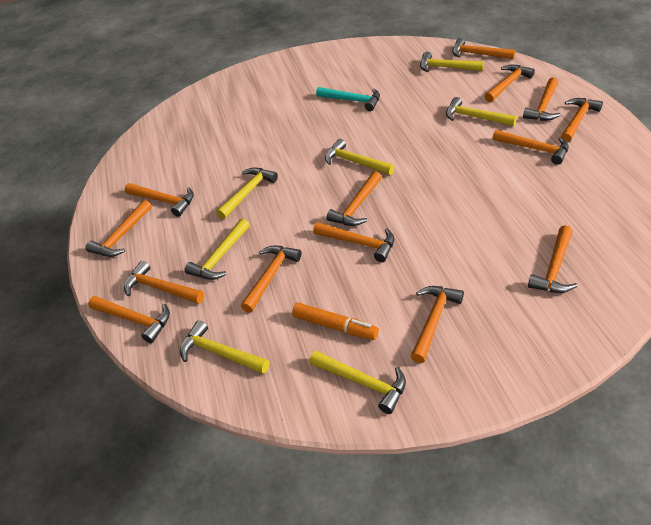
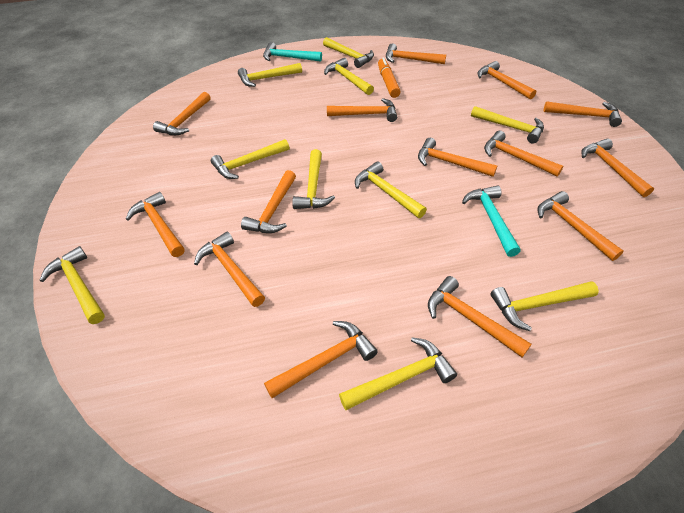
turquoise hammer: 1 -> 2
yellow hammer: 7 -> 10

